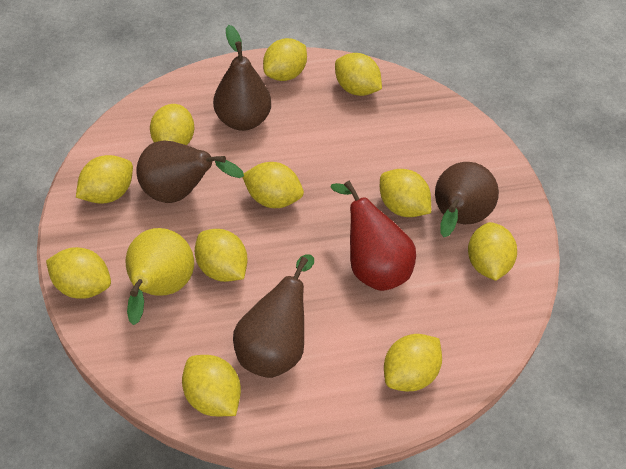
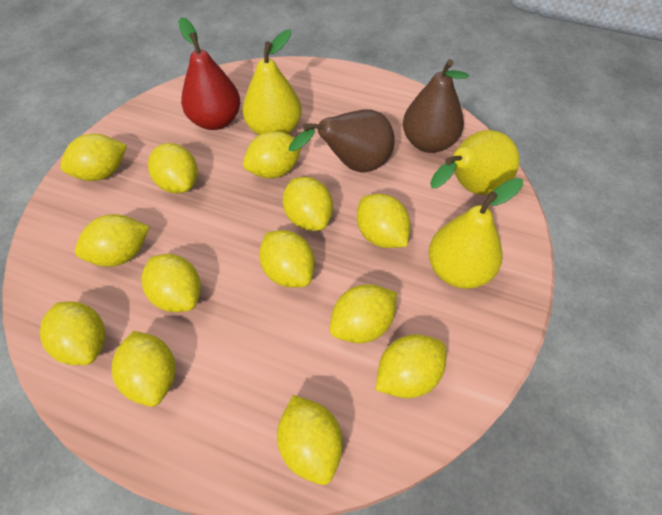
brown pear: 4 -> 2
yellow lemon: 11 -> 13
yellow pear: 1 -> 3

